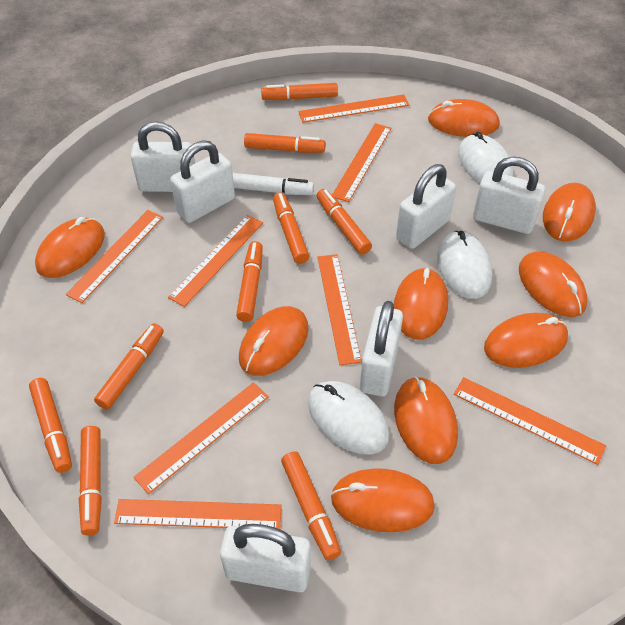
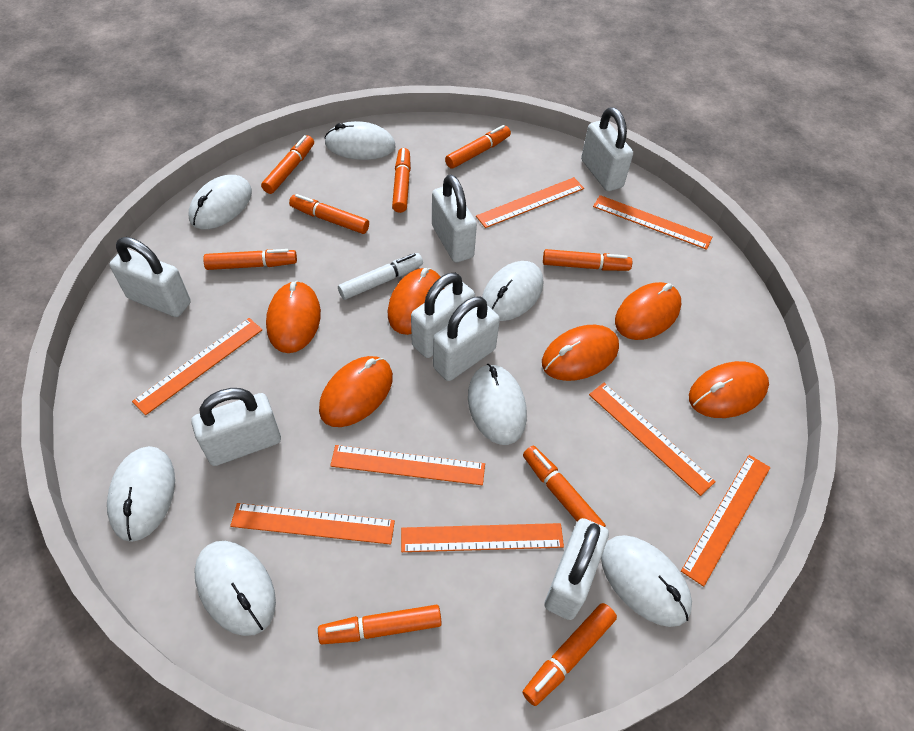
orange mouse: 9 -> 6
white mouse: 3 -> 7
white padlock: 6 -> 7

